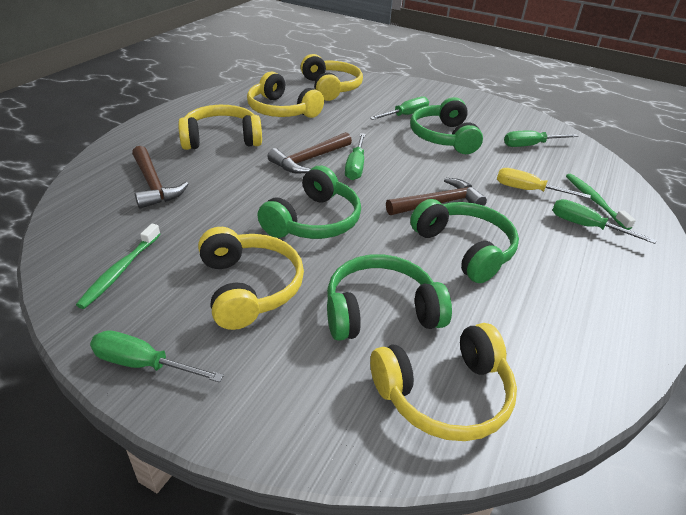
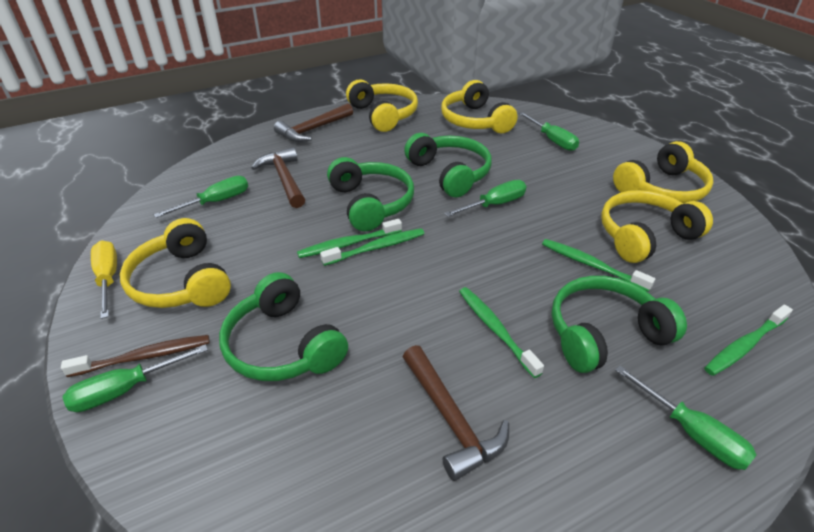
brown toothbrush: 0 -> 1
green toothbrush: 2 -> 5

